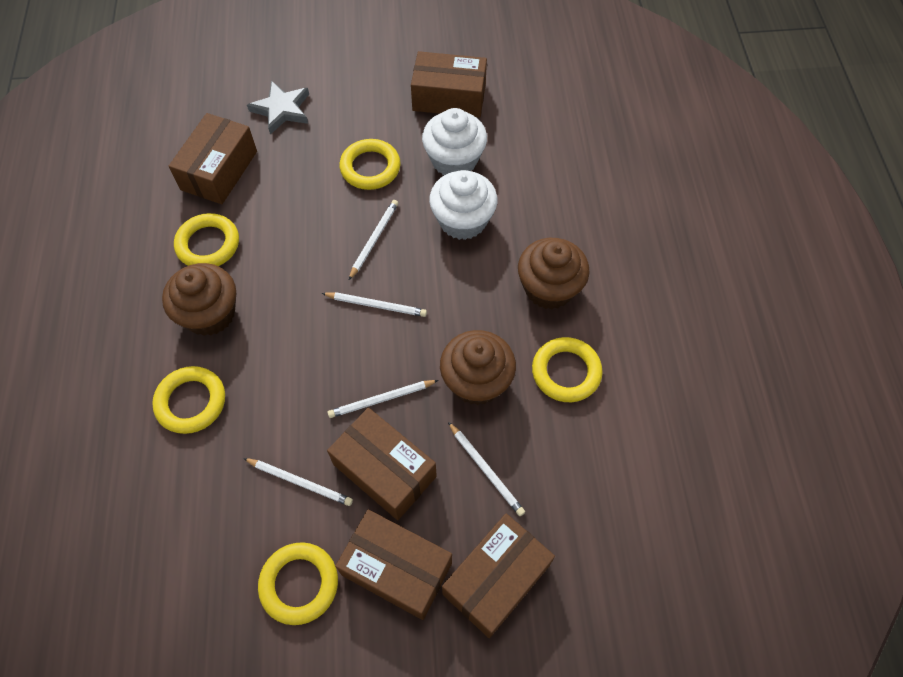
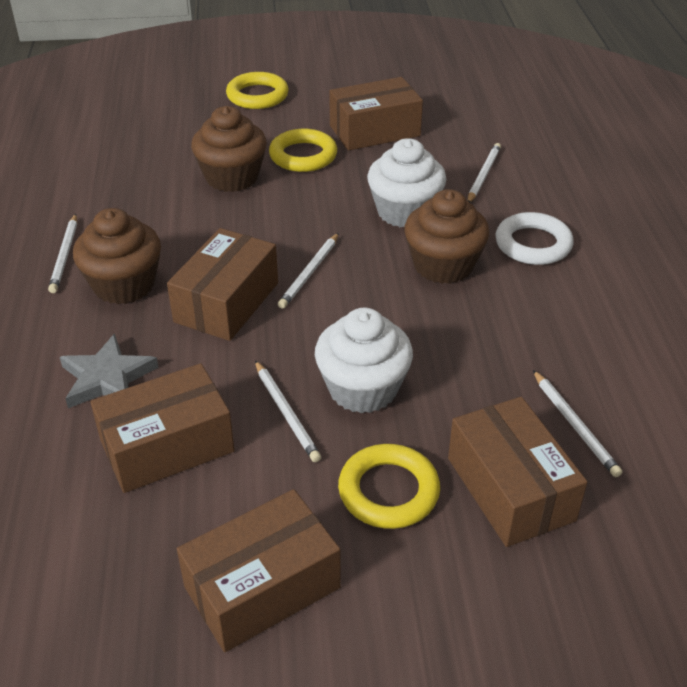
white ring: 0 -> 1
yellow ring: 5 -> 3

